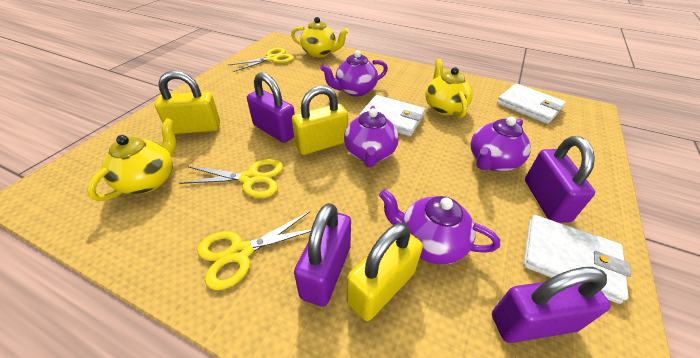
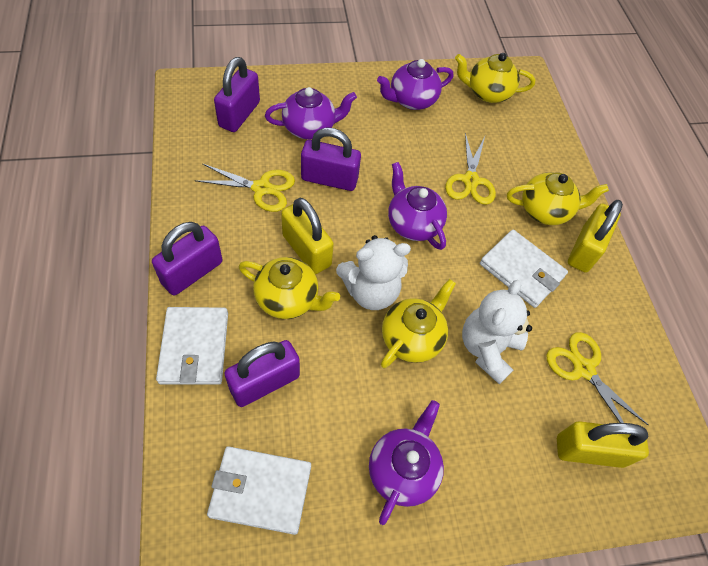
white teddy bear: 0 -> 2
yellow teapot: 3 -> 4

